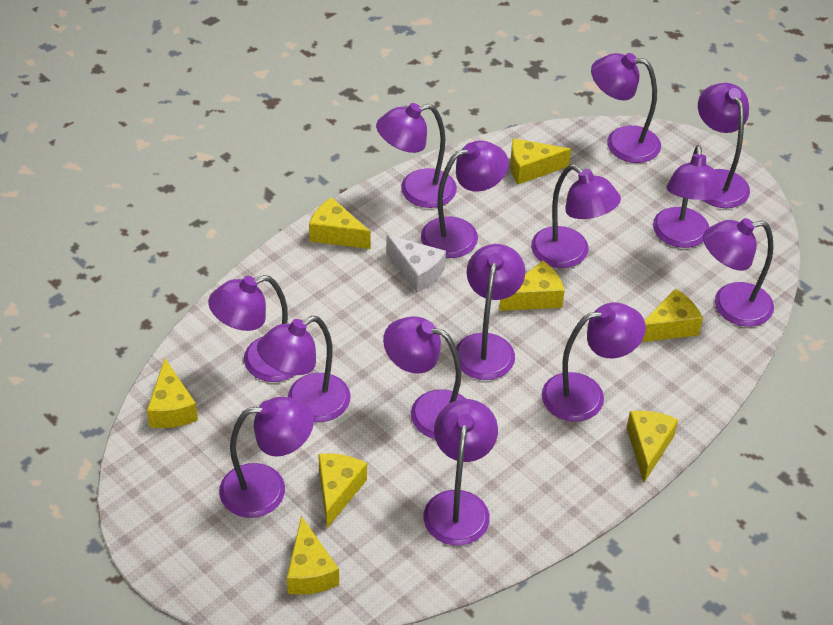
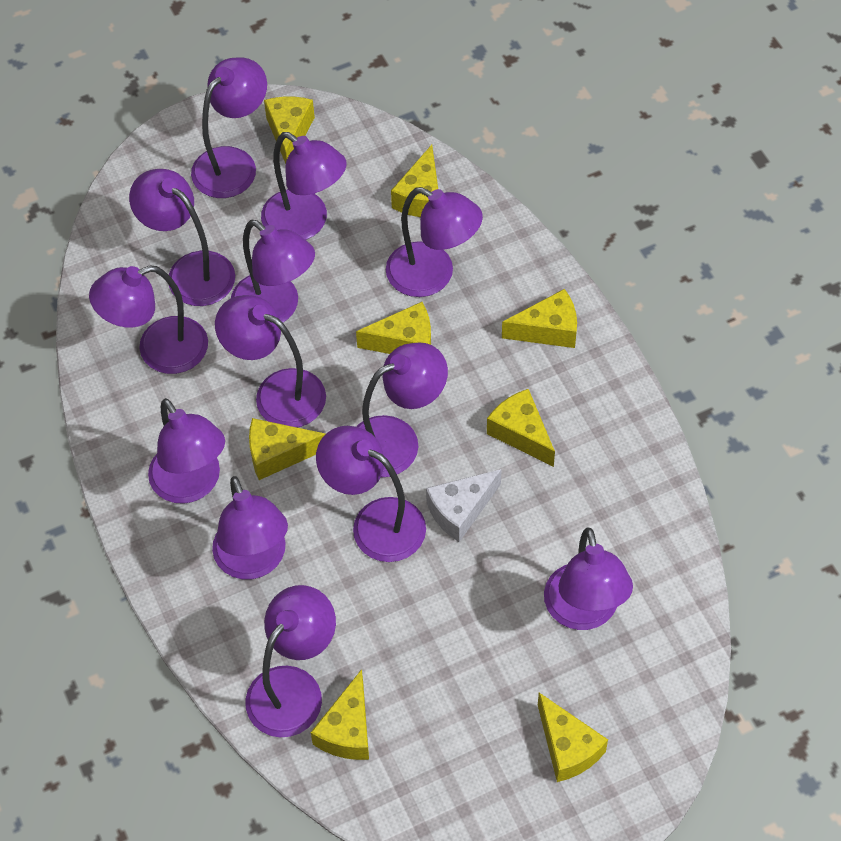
purple lamp: 14 -> 13

